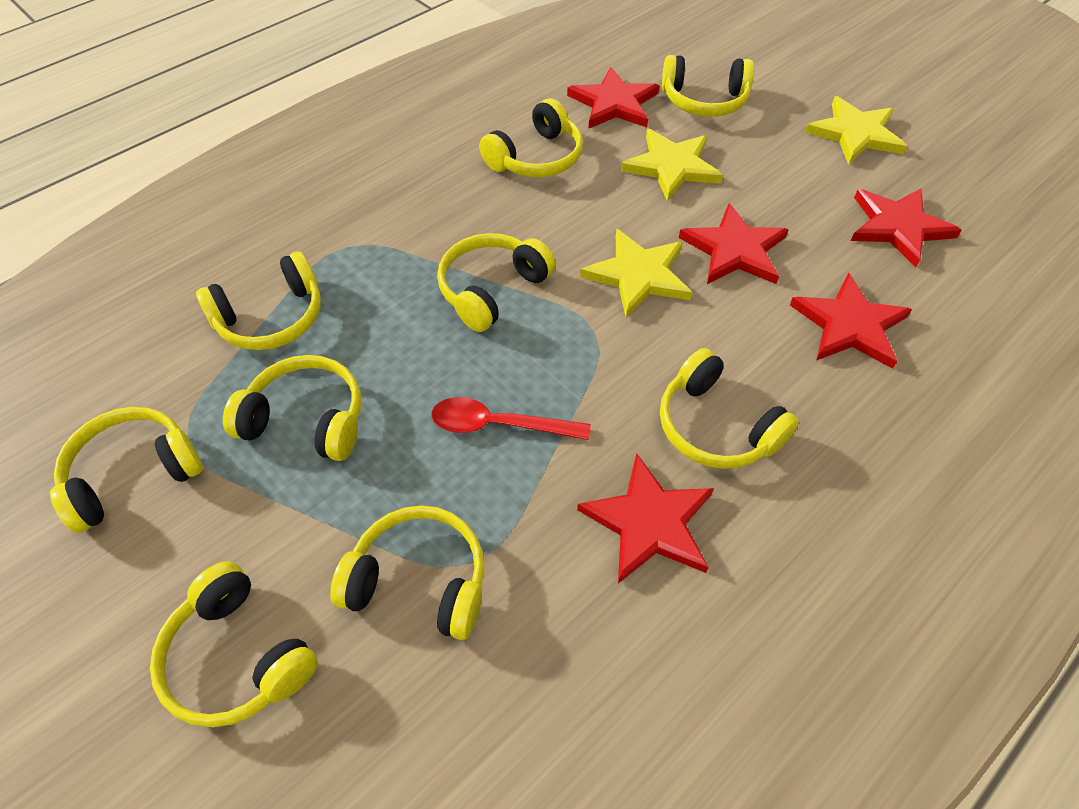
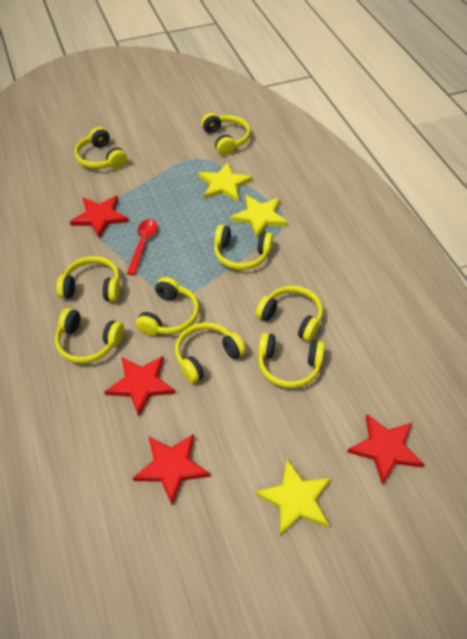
red star: 5 -> 4

